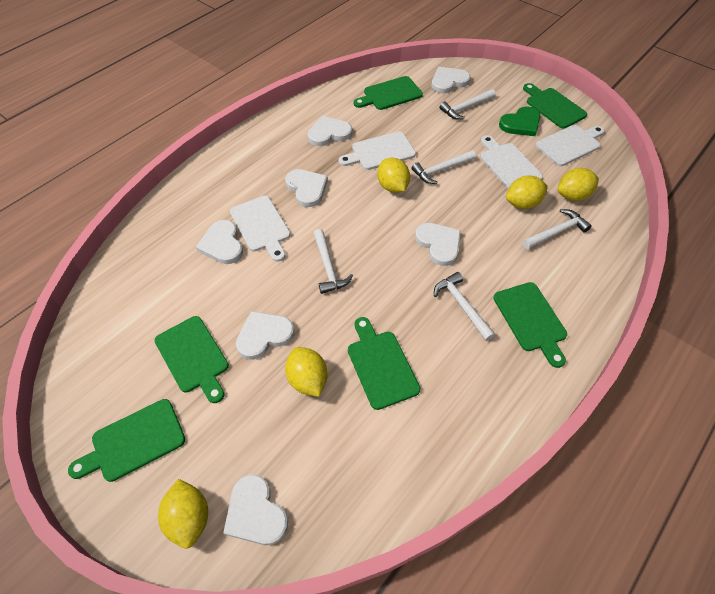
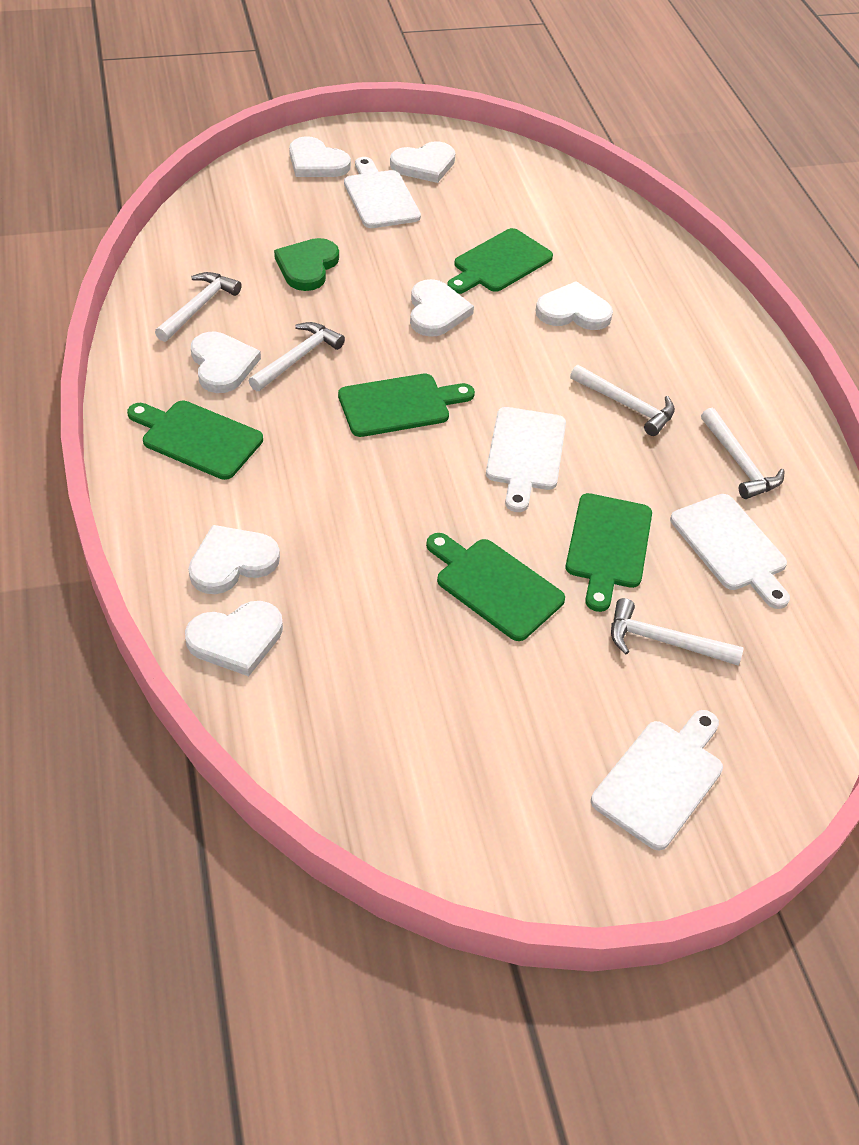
green cutting board: 6 -> 5
yellow lemon: 5 -> 0

